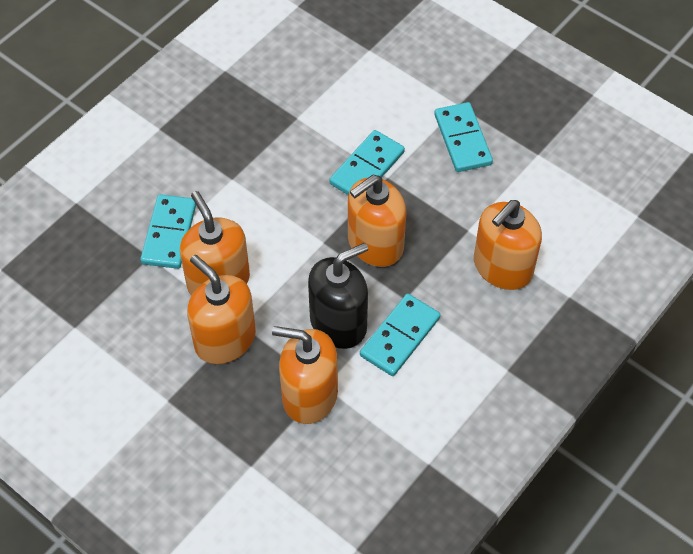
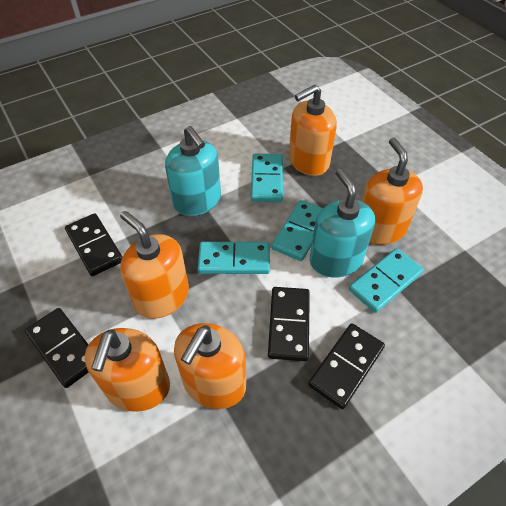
black domino: 0 -> 4
black soap dispenser: 1 -> 0
turquoise soap dispenser: 0 -> 2

